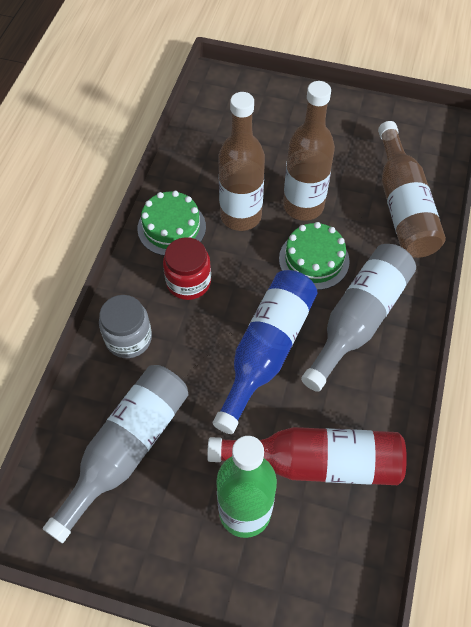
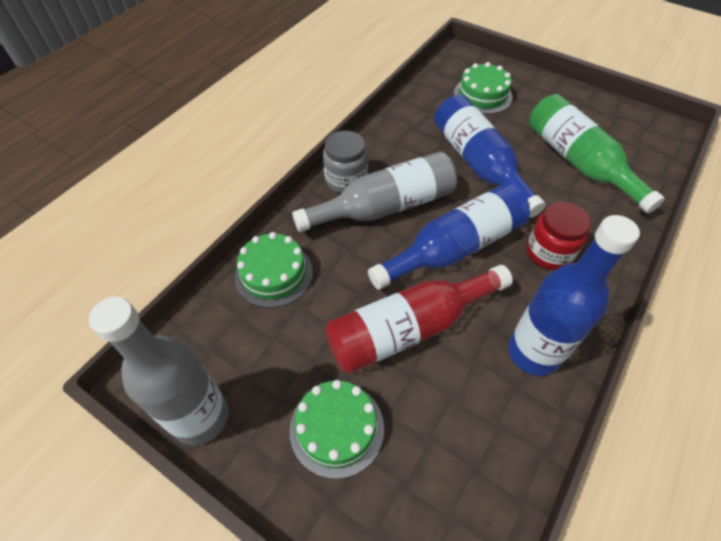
blue bottle: 1 -> 3
brown bottle: 3 -> 0
green cake: 2 -> 3

